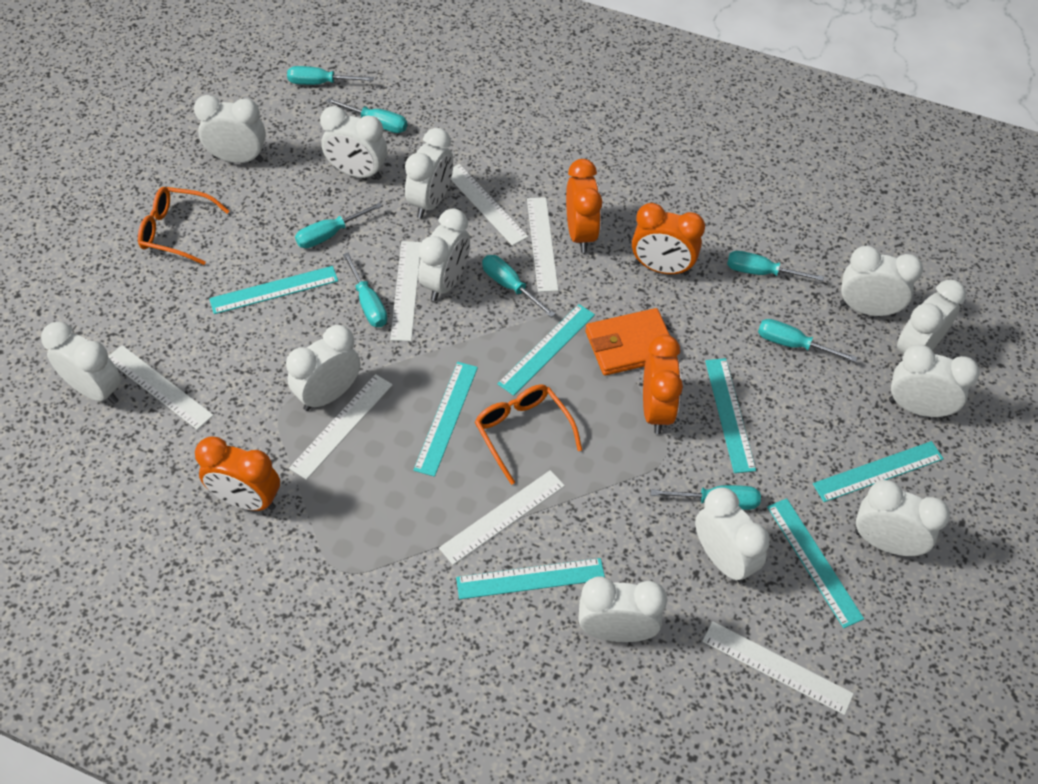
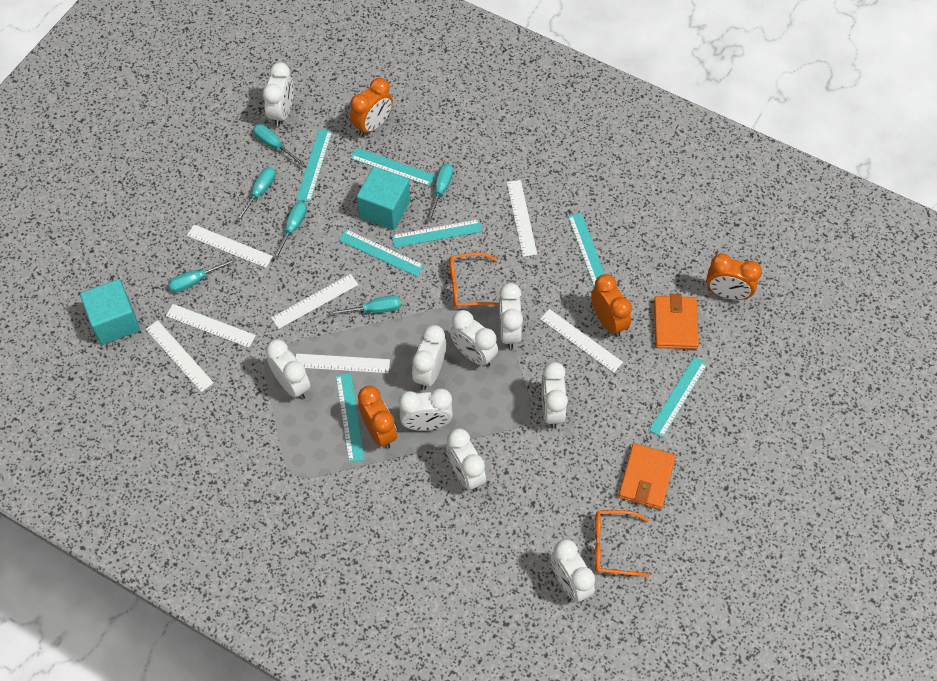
orange wallet: 1 -> 2
turquoise cube: 0 -> 2
turquoise screwdriver: 8 -> 6
white clock: 12 -> 9

